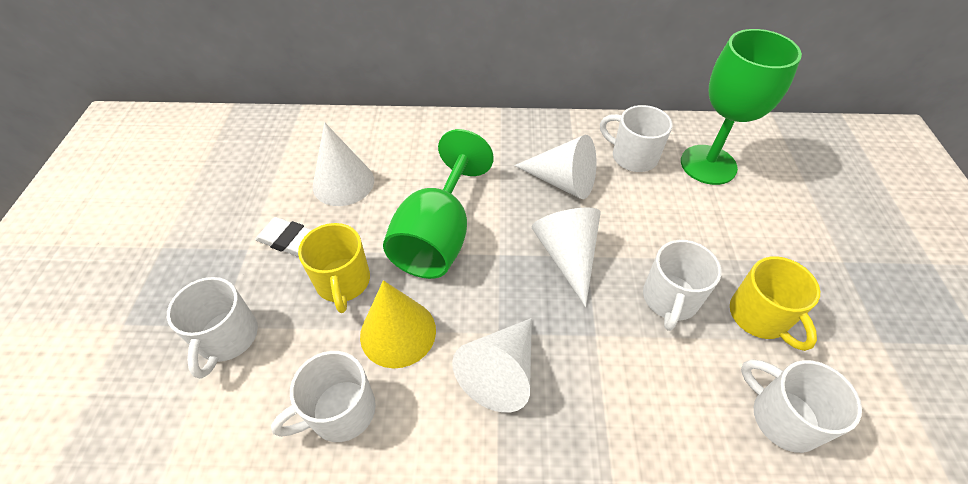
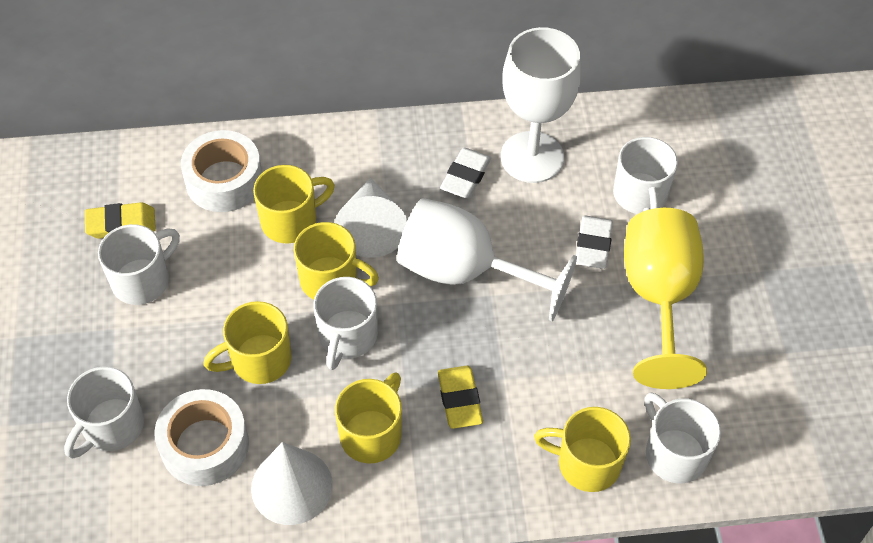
green goblet: 2 -> 0
white cone: 4 -> 2
white eraser: 1 -> 2
white goblet: 0 -> 2
white tape: 0 -> 2
yellow cone: 1 -> 0
yellow eraser: 0 -> 2
yellow goblet: 0 -> 1
yellow mug: 2 -> 5

